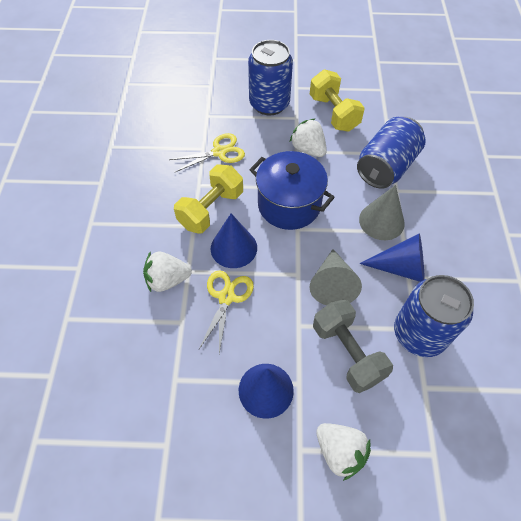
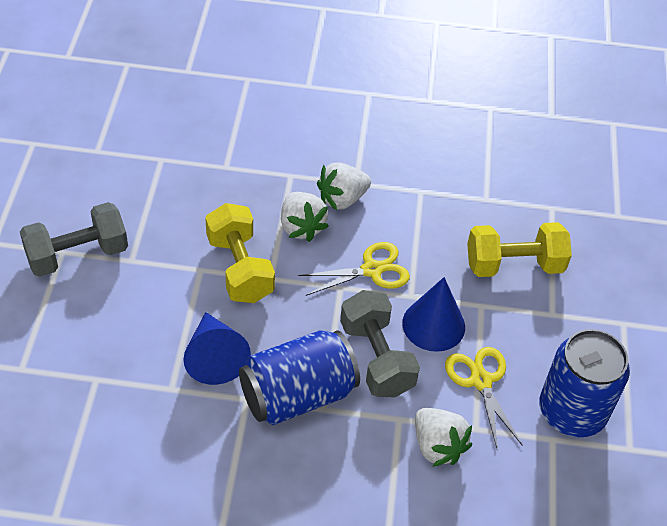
blue can: 3 -> 2
blue cone: 3 -> 2
blue pot: 1 -> 0
grey cone: 2 -> 0
grey dumbbell: 1 -> 2

